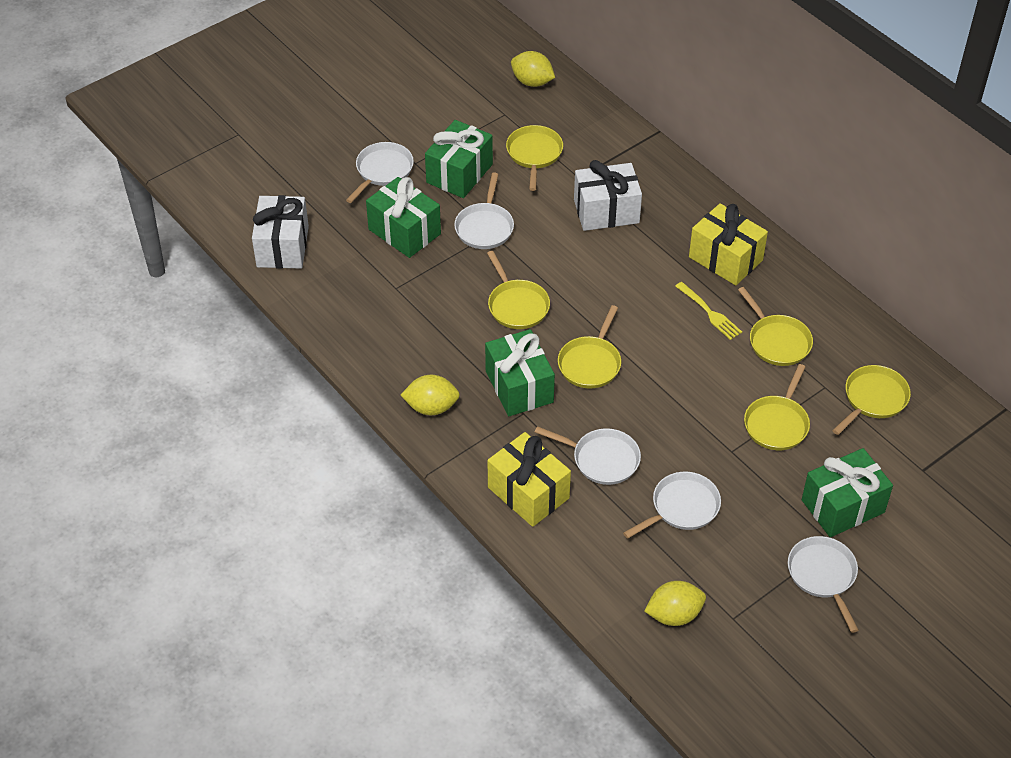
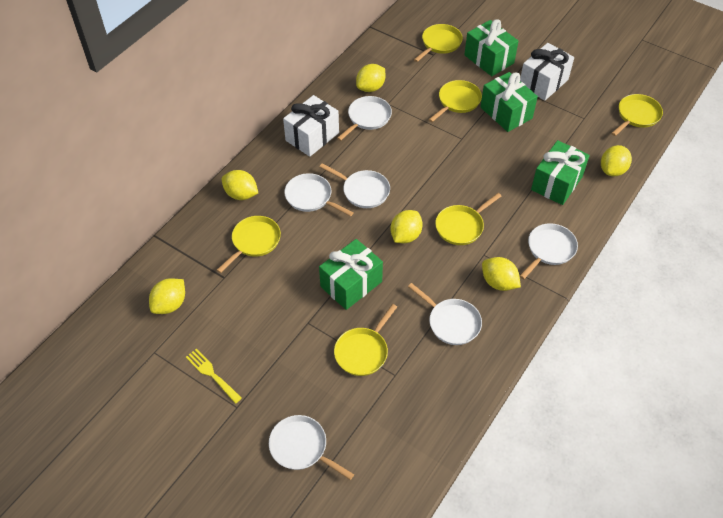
white pan: 5 -> 6
yellow gift: 2 -> 0
yellow lemon: 3 -> 6

